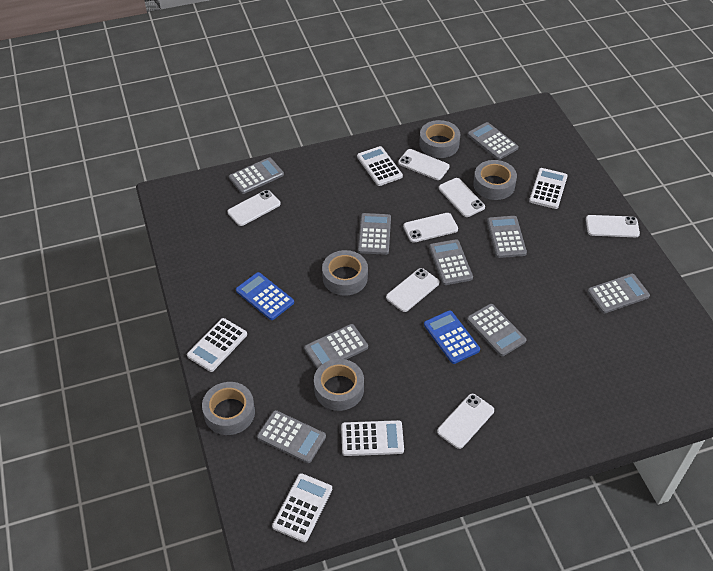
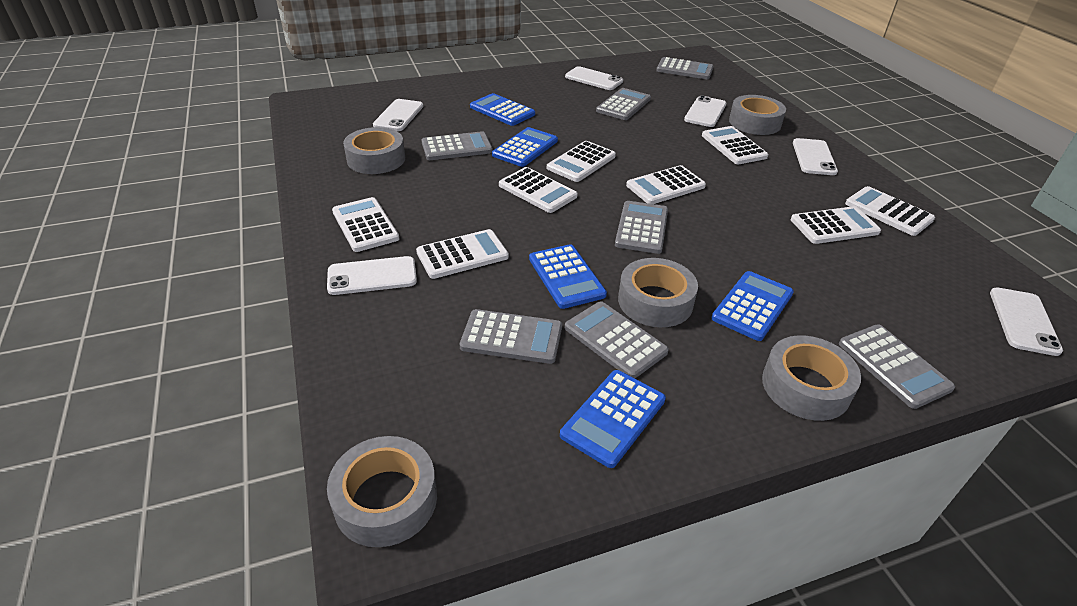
blue calculator: 2 -> 5
grey calculator: 9 -> 7
white calculator: 5 -> 8
white phone: 7 -> 6

